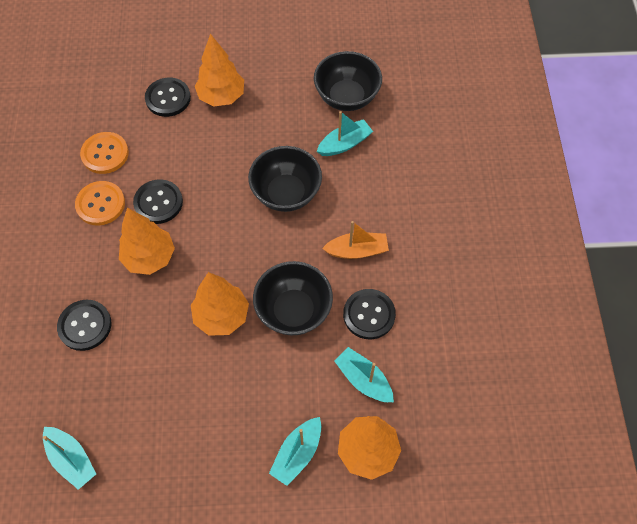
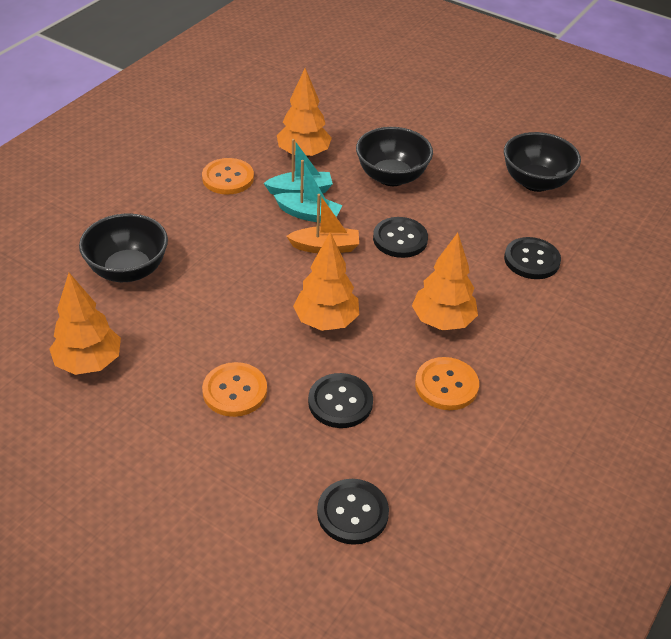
orange button: 2 -> 3
turquoise boat: 4 -> 2

